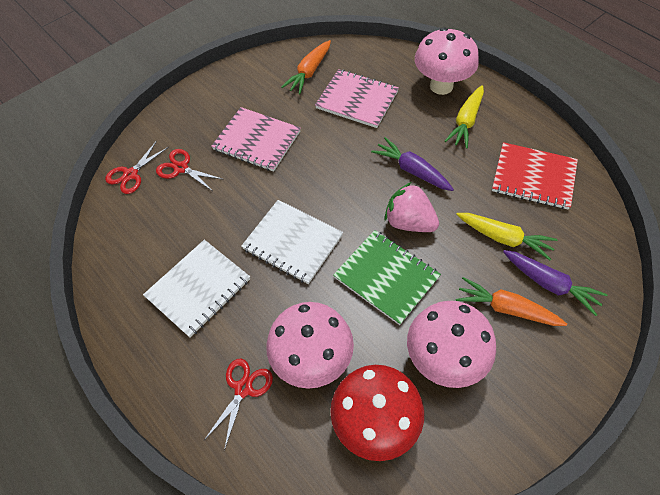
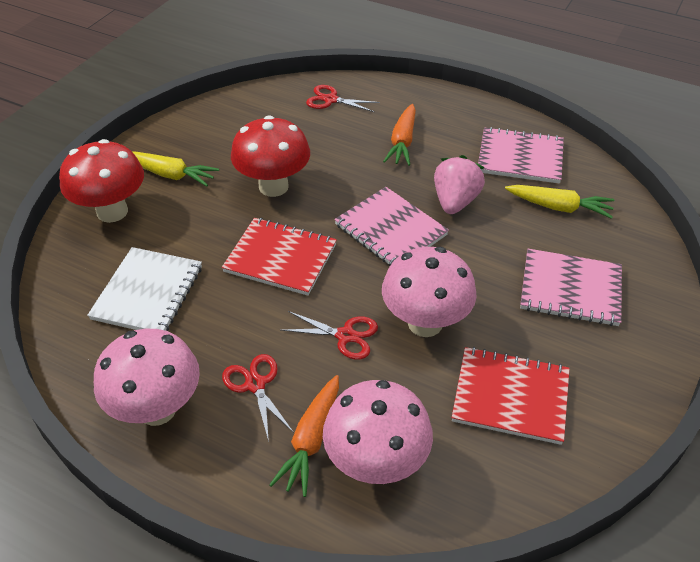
green notebook: 1 -> 0
pink notebook: 2 -> 3
purple carrot: 2 -> 0
red mushroom: 1 -> 2
red notebook: 1 -> 2
white notebook: 2 -> 1

